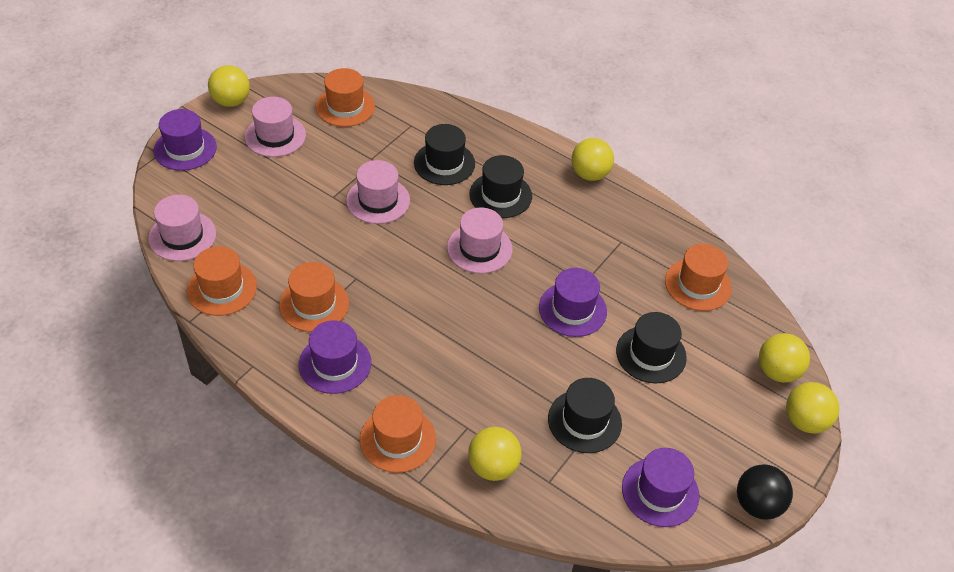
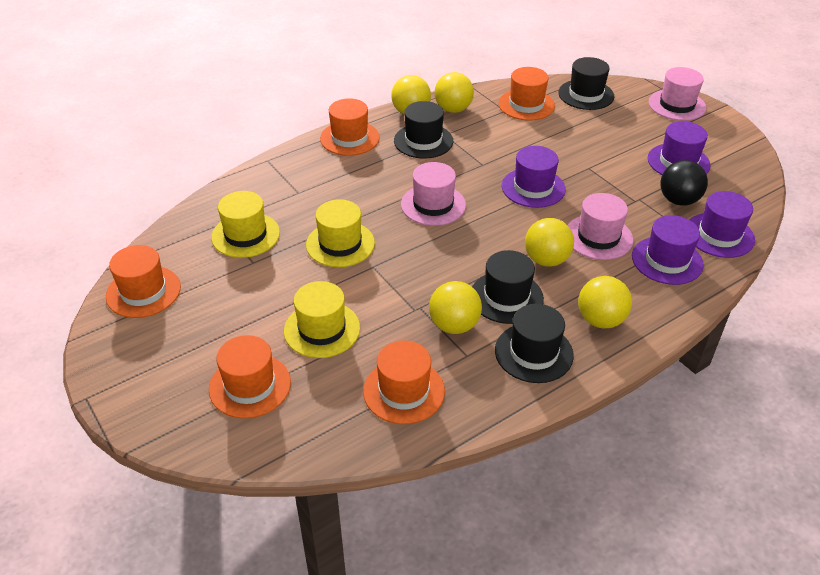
pink hat: 4 -> 3
yellow hat: 0 -> 3

